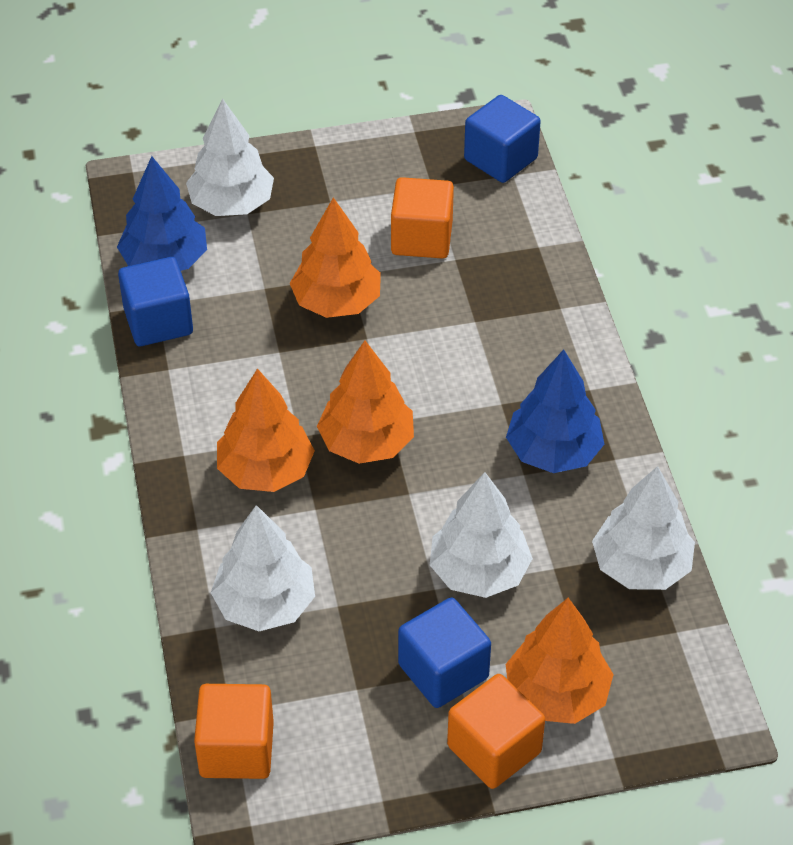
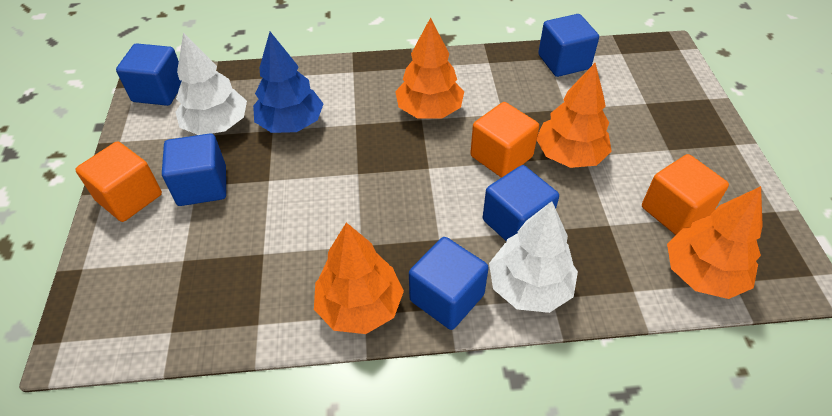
blue cube: 3 -> 5
blue tree: 2 -> 1
white tree: 4 -> 2

